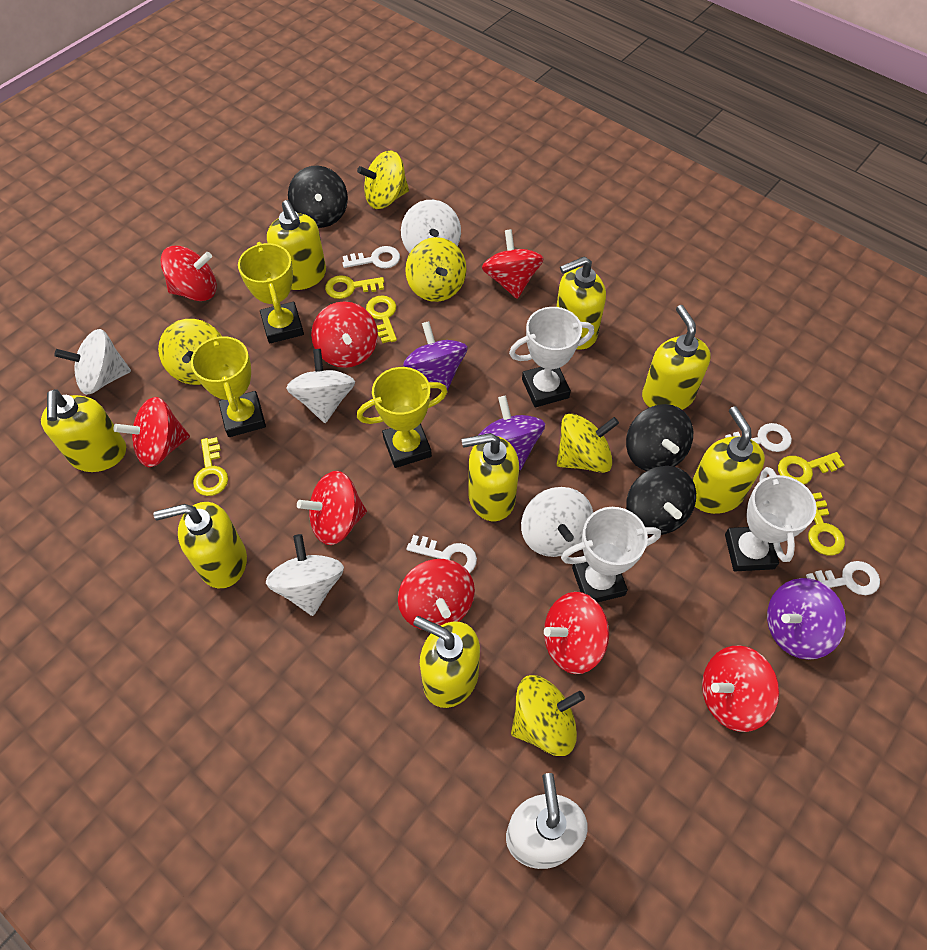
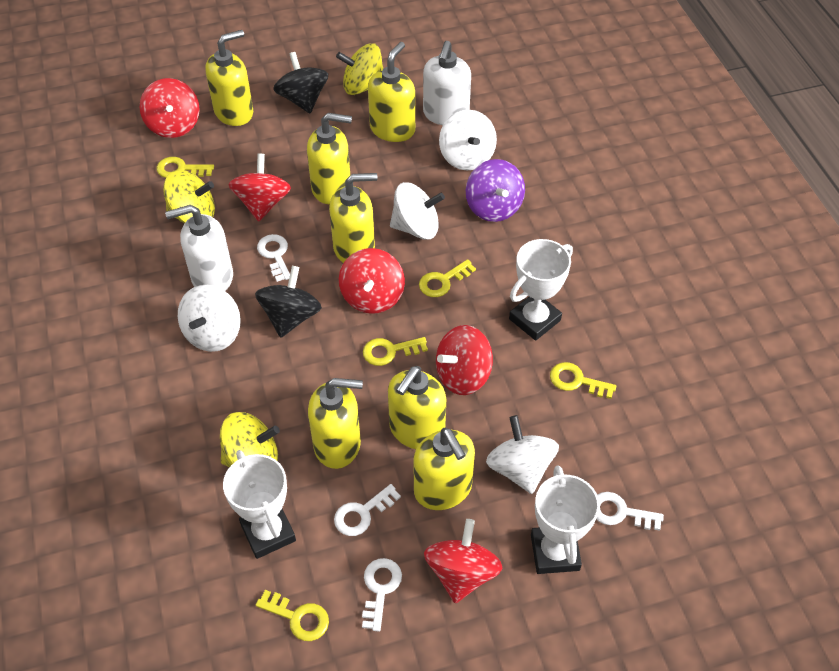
black spinning top: 3 -> 2
purple spinning top: 3 -> 1
red spinning top: 8 -> 5
white soap dispenser: 1 -> 2
white spinning top: 5 -> 4
yellow soap dispenser: 8 -> 7
yellow spinning top: 5 -> 3
yellow trophy: 3 -> 0

